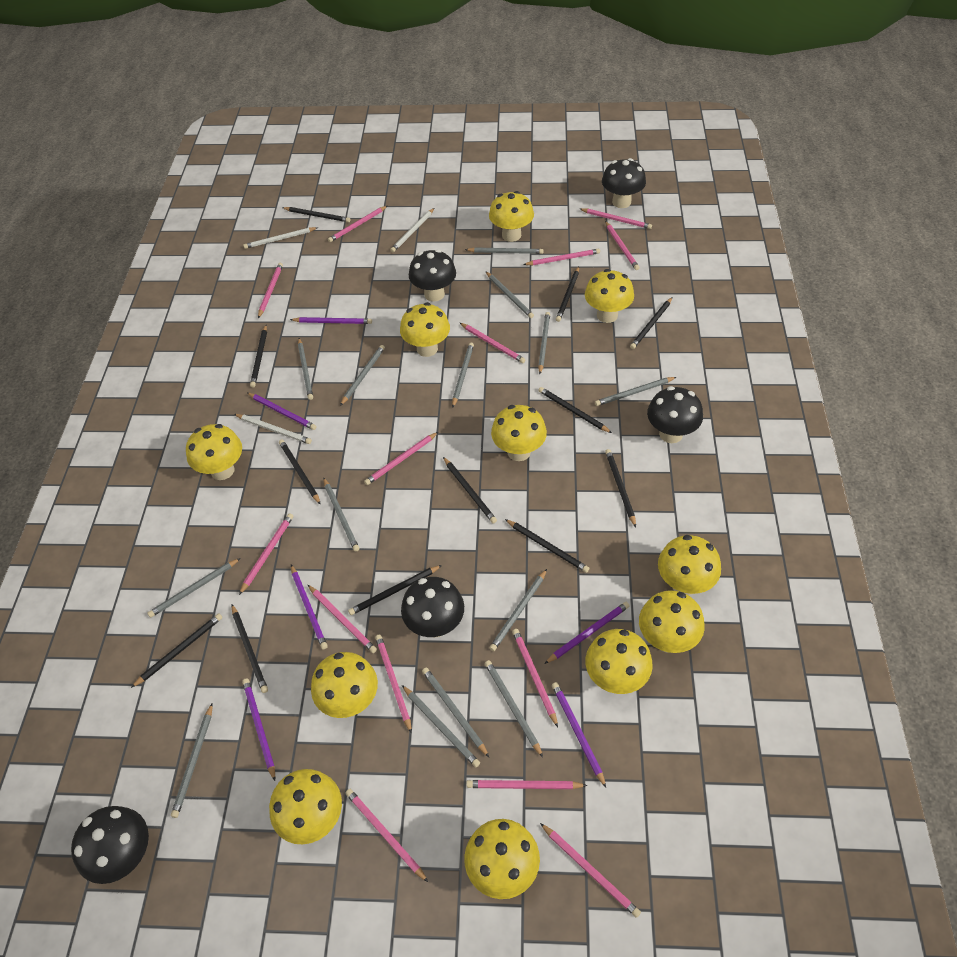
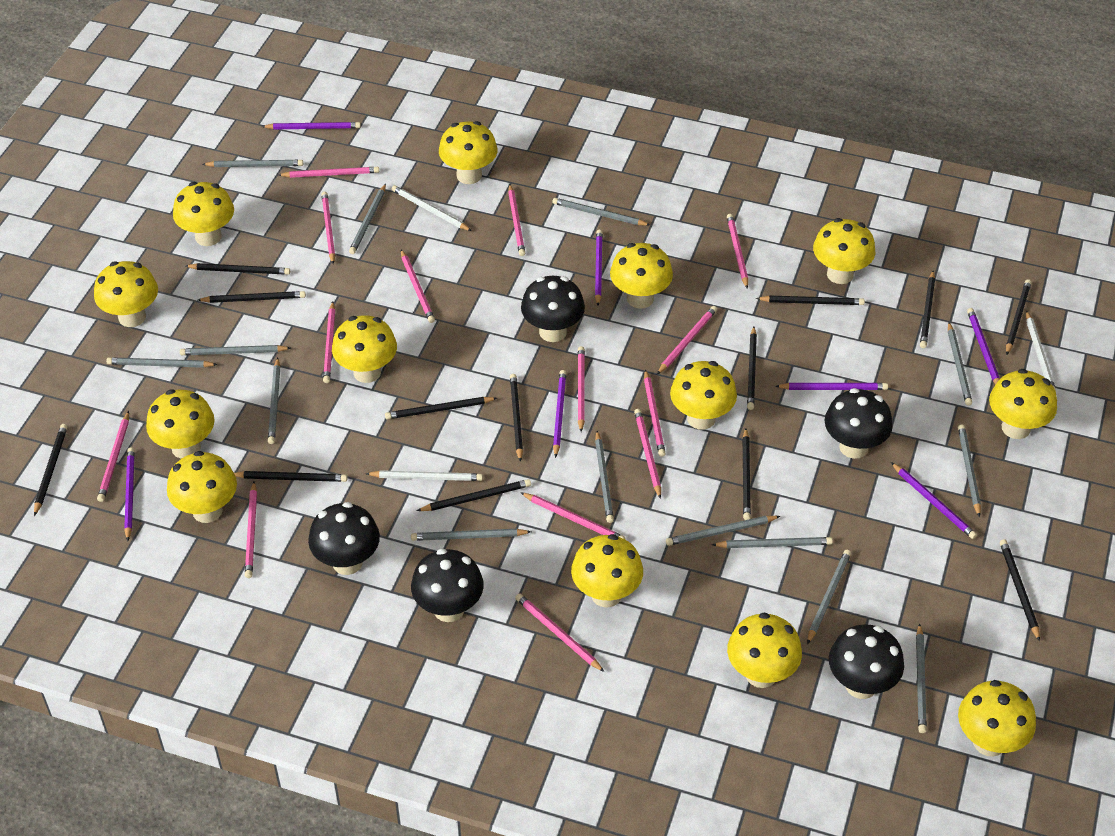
black pencil: 12 -> 13
purple pencil: 6 -> 7
yellow mushroom: 11 -> 13

